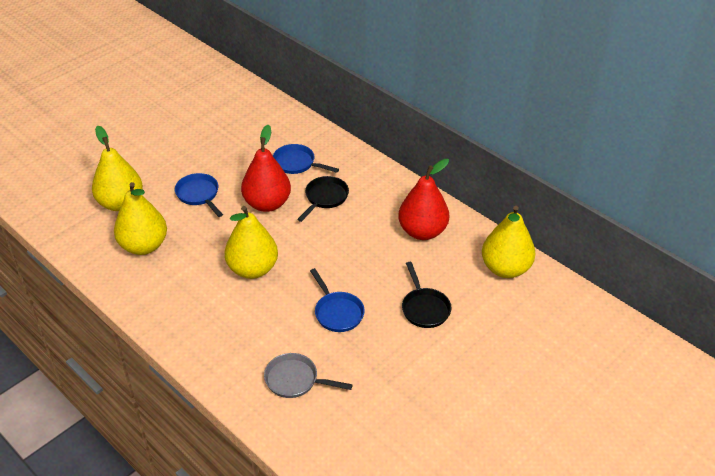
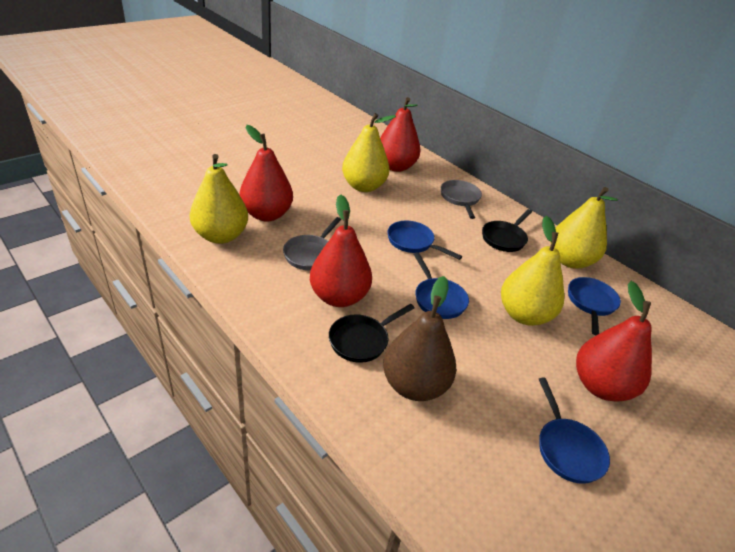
blue pan: 3 -> 4
brown pear: 0 -> 1
grey pan: 1 -> 2
red pear: 2 -> 4

